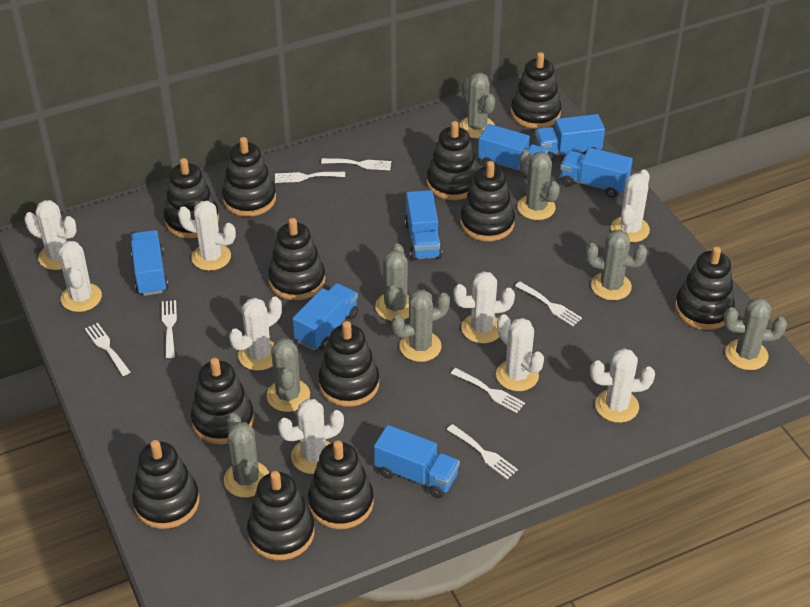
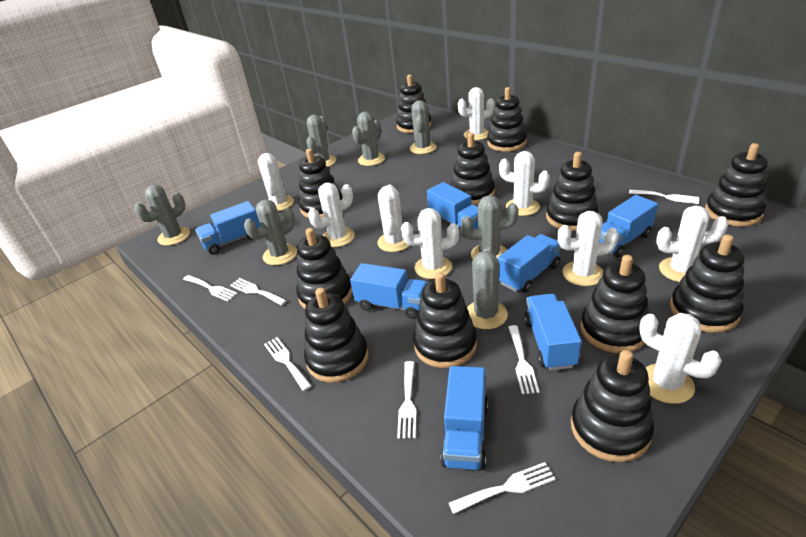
grey cactus: 8 -> 7

